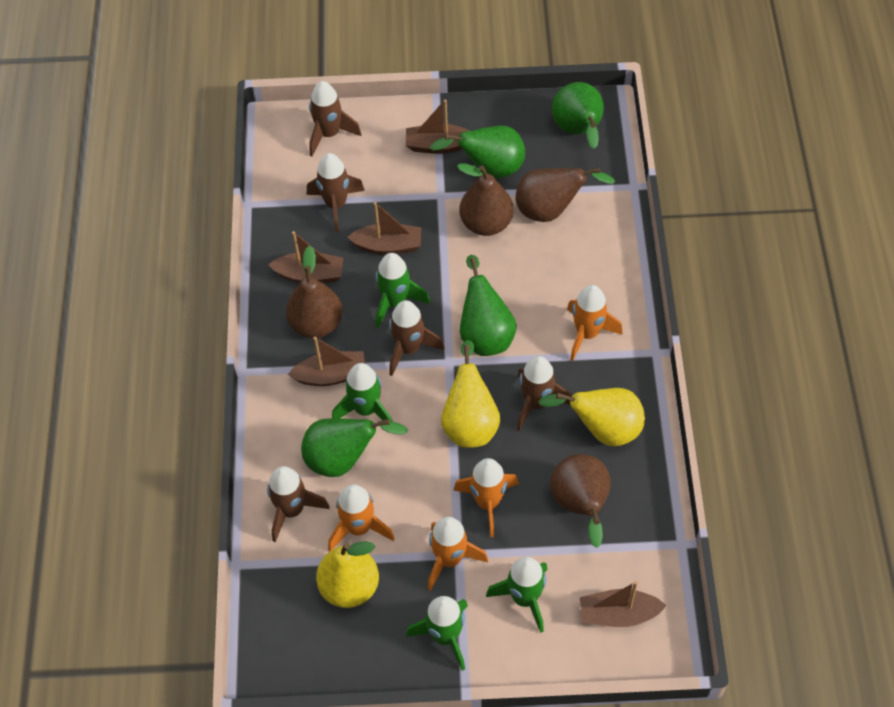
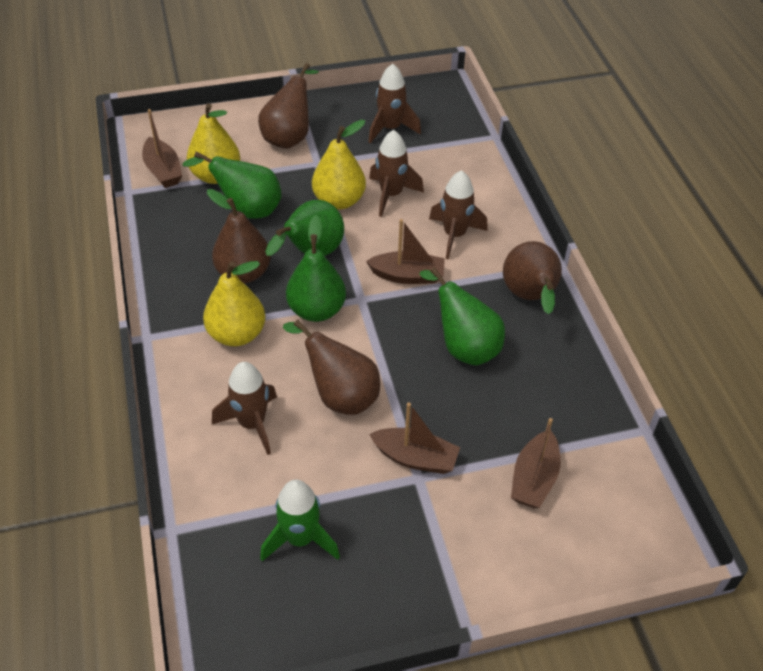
brown boat: 5 -> 4
brown rocket: 5 -> 4
green rocket: 4 -> 1
orange rocket: 4 -> 0

